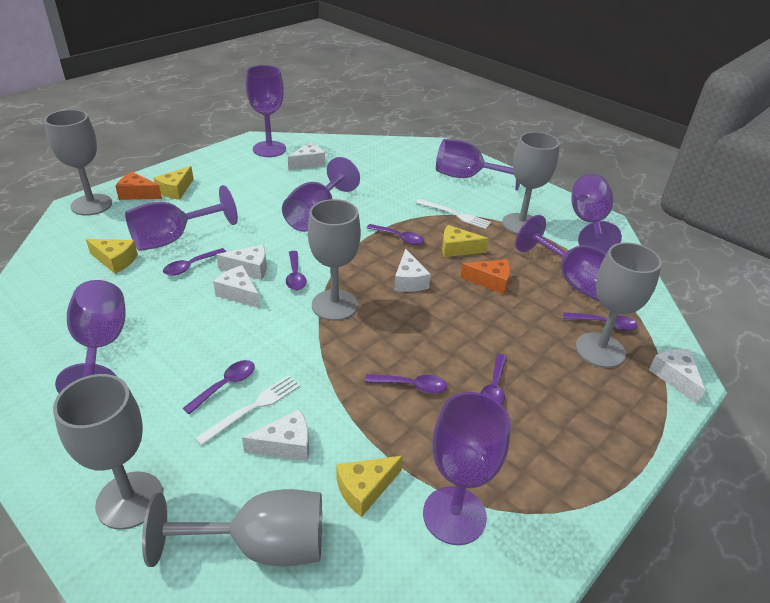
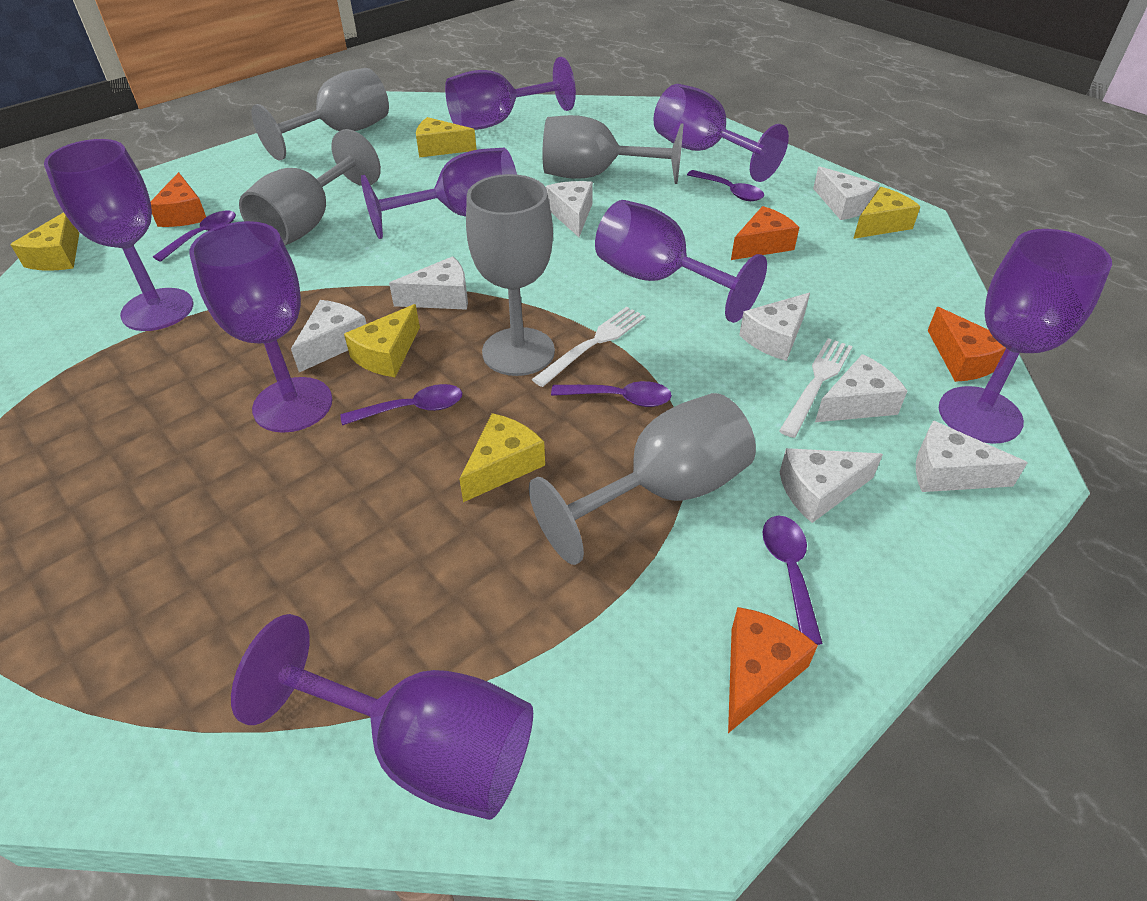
grey goblet: 6 -> 5
orange cheese: 2 -> 4
purple spoon: 7 -> 5
white cheese: 6 -> 8
yellow cheese: 4 -> 5

